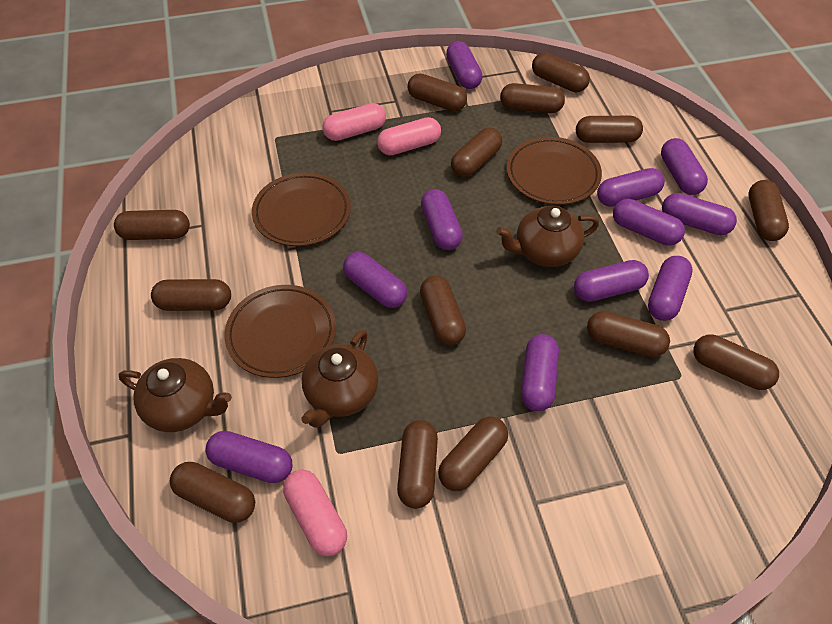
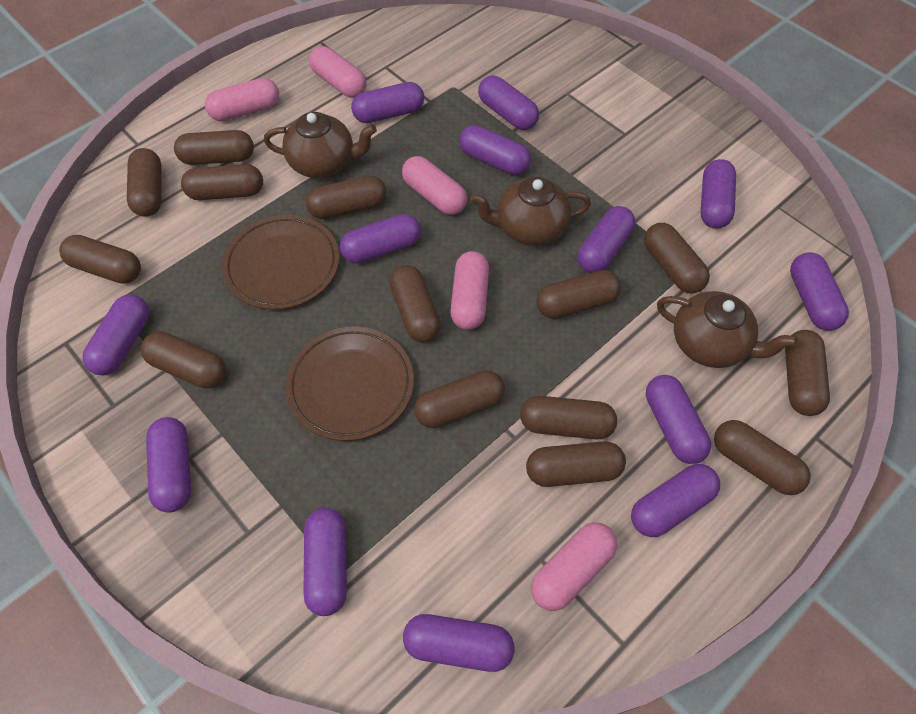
brown plate: 3 -> 2
pink capsule: 3 -> 5
purple capsule: 11 -> 13

